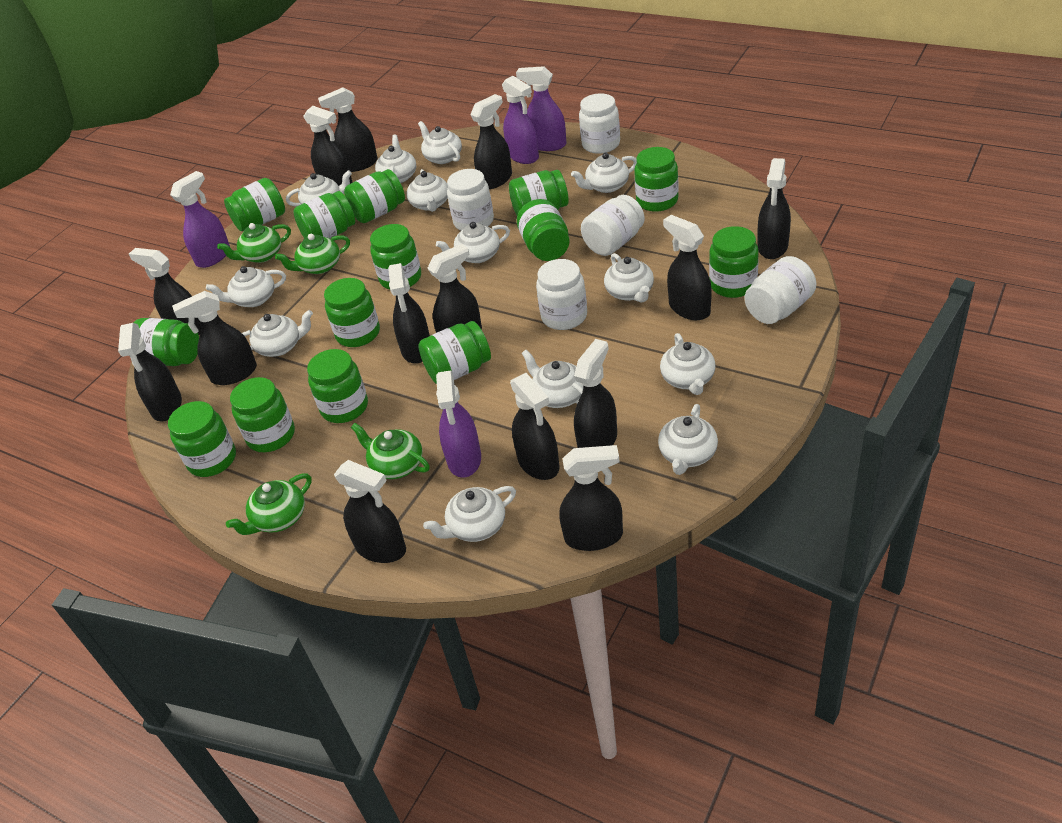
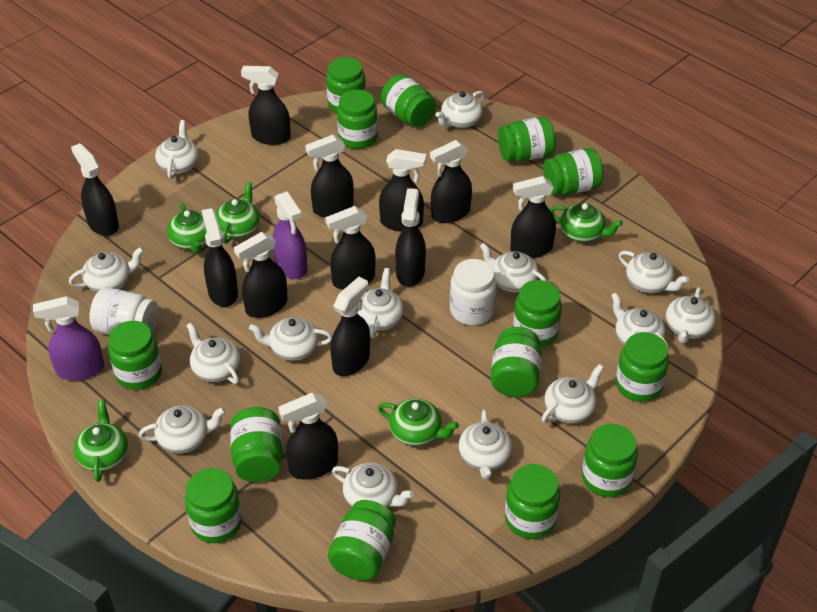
black spray bottle: 14 -> 12
green teapot: 4 -> 5
purple spray bottle: 4 -> 2
white jar: 5 -> 2
white teapot: 13 -> 14

